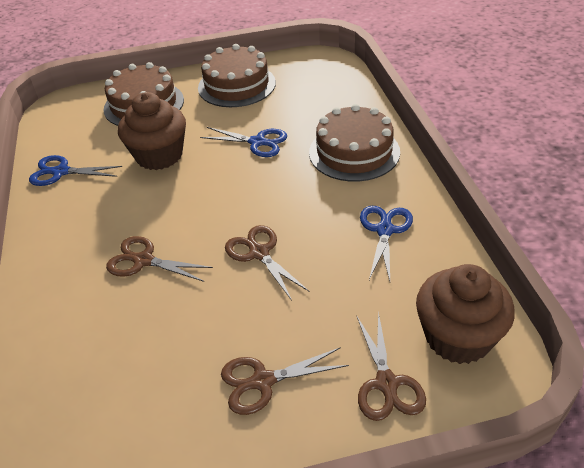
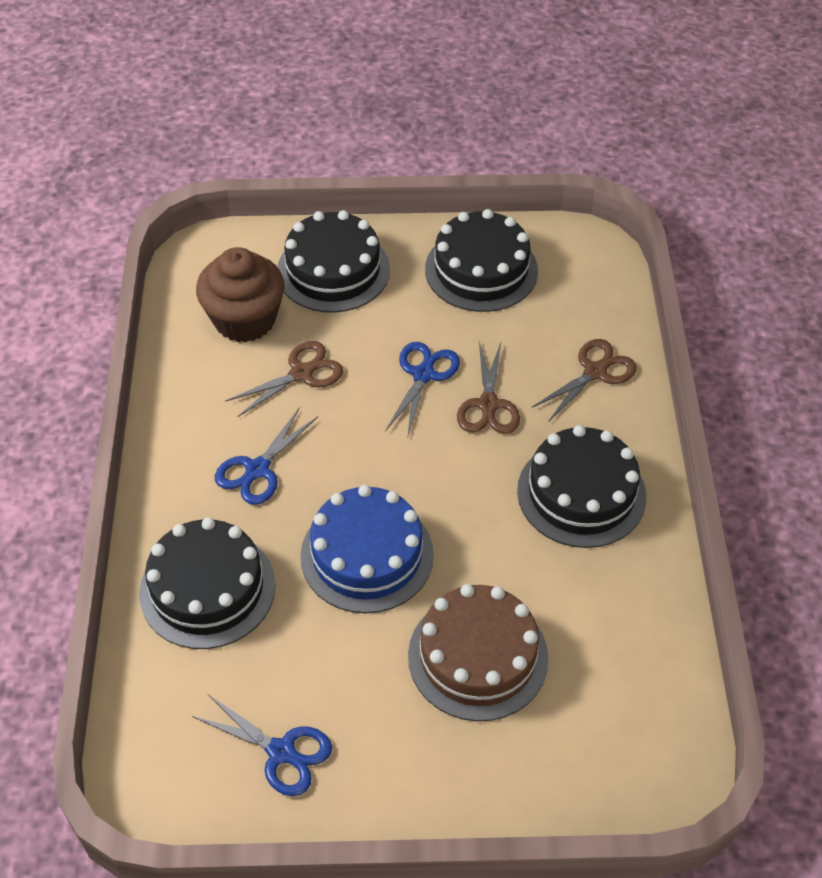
black cake: 0 -> 4
blue cake: 0 -> 1
brown cake: 3 -> 1
brown cupcake: 2 -> 1
brown scissors: 4 -> 3

